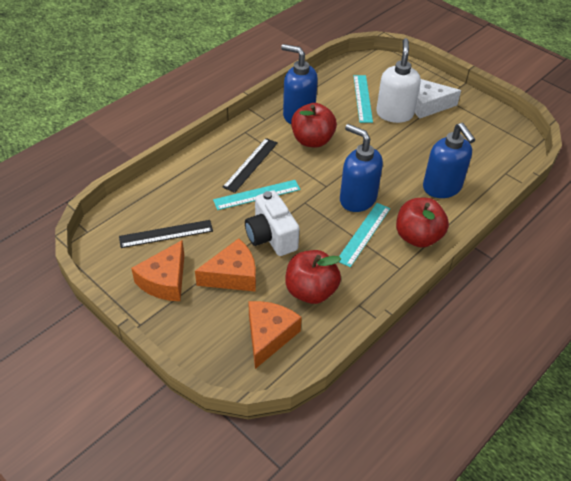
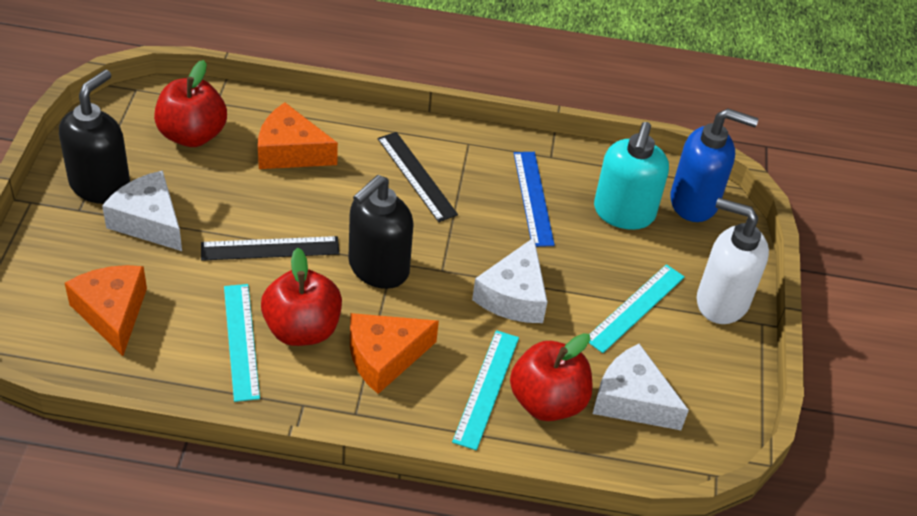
black soap dispenser: 0 -> 2
blue ruler: 0 -> 1
blue soap dispenser: 3 -> 1
turquoise soap dispenser: 0 -> 1
white camera: 1 -> 0
white cheese: 1 -> 3

